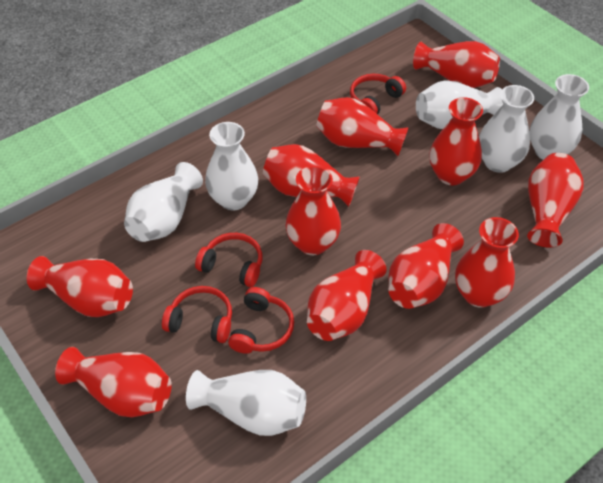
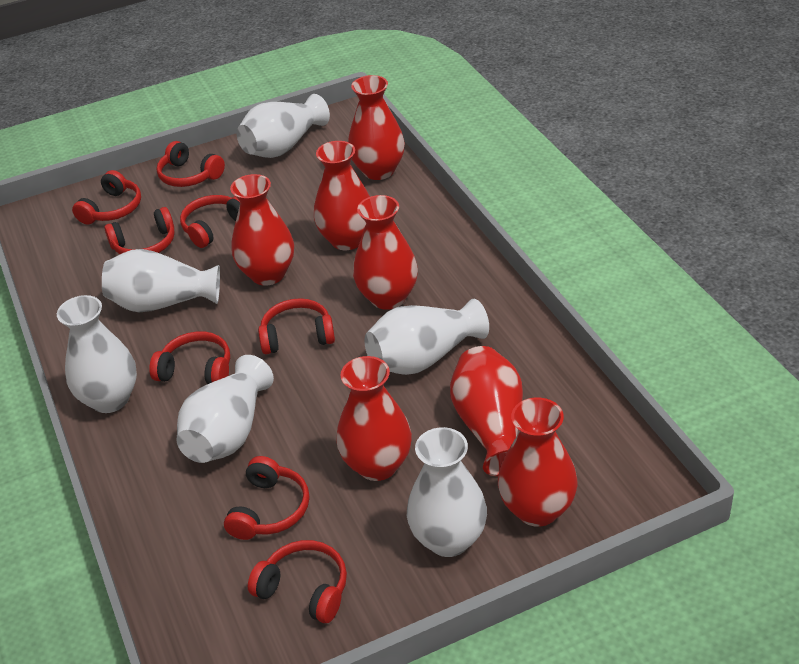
red headphones: 4 -> 8
red vase: 11 -> 7

